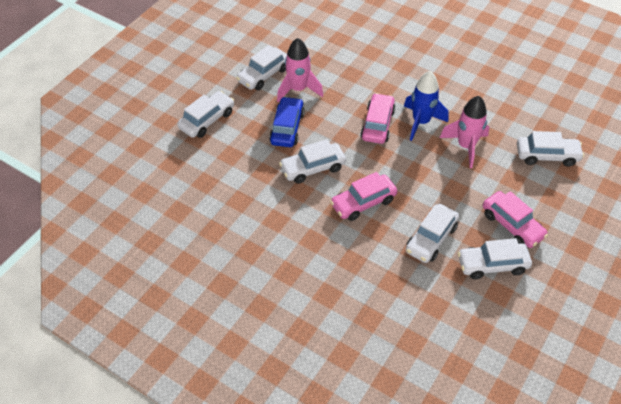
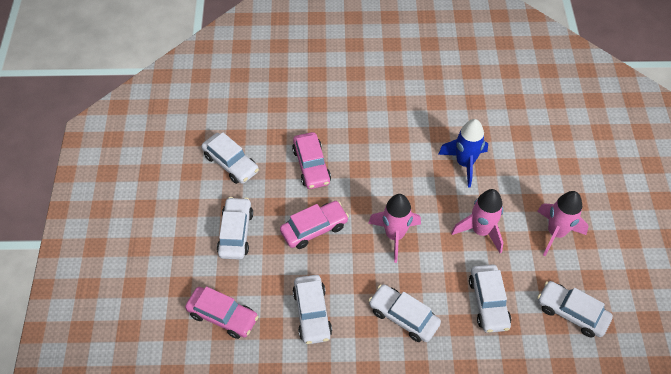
blue car: 1 -> 0
pink rocket: 2 -> 3

